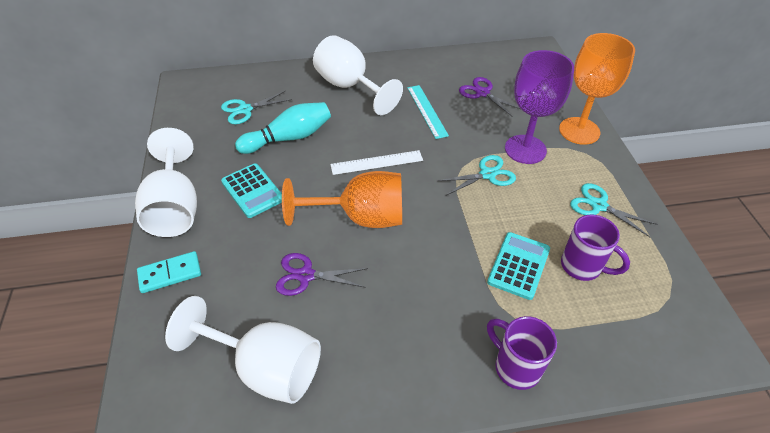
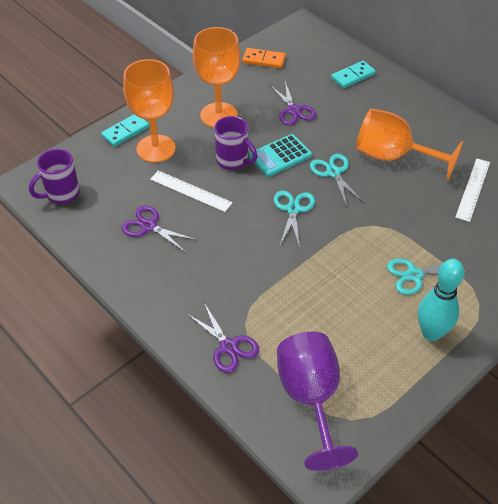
orange domino: 0 -> 1
orange goblet: 2 -> 3
purple scissors: 2 -> 3
turquoise calculator: 2 -> 1
turquoise domino: 1 -> 2
turquoise ruler: 1 -> 0
white goblet: 3 -> 0
white ruler: 1 -> 2

